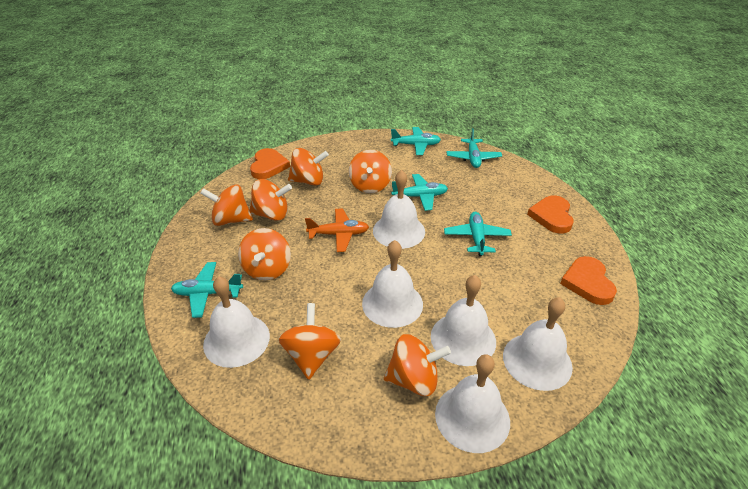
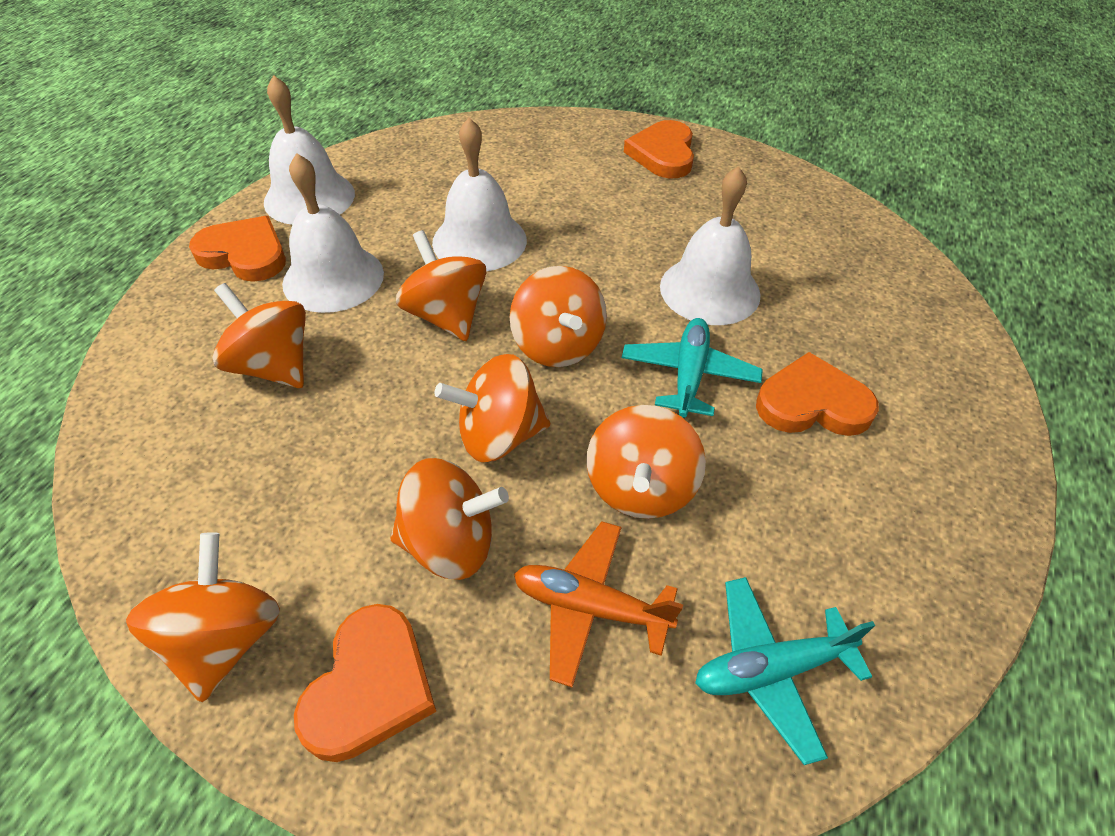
orange heart: 3 -> 4
turquoise plane: 5 -> 2
white bell: 6 -> 4

